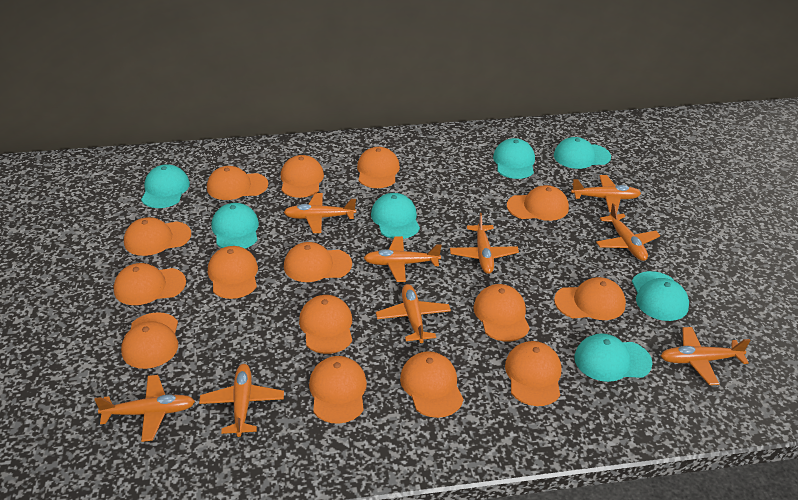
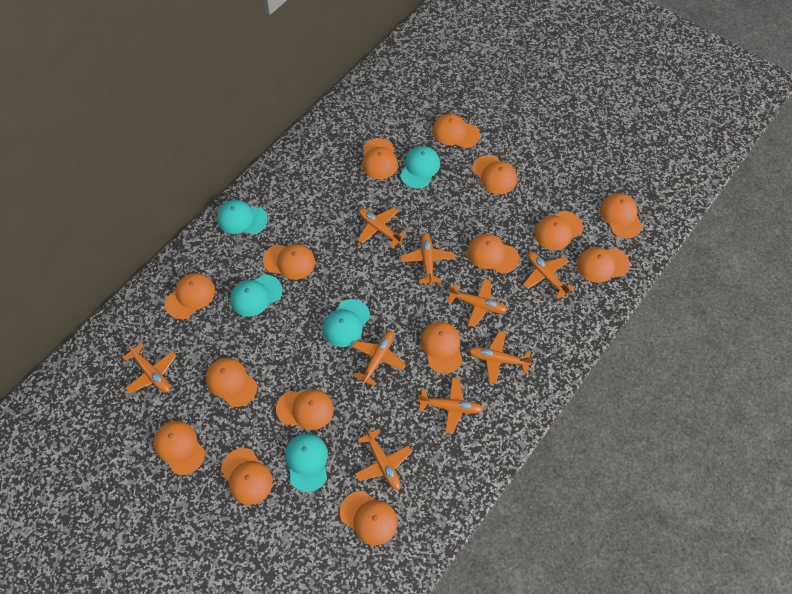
turquoise cap: 7 -> 5

